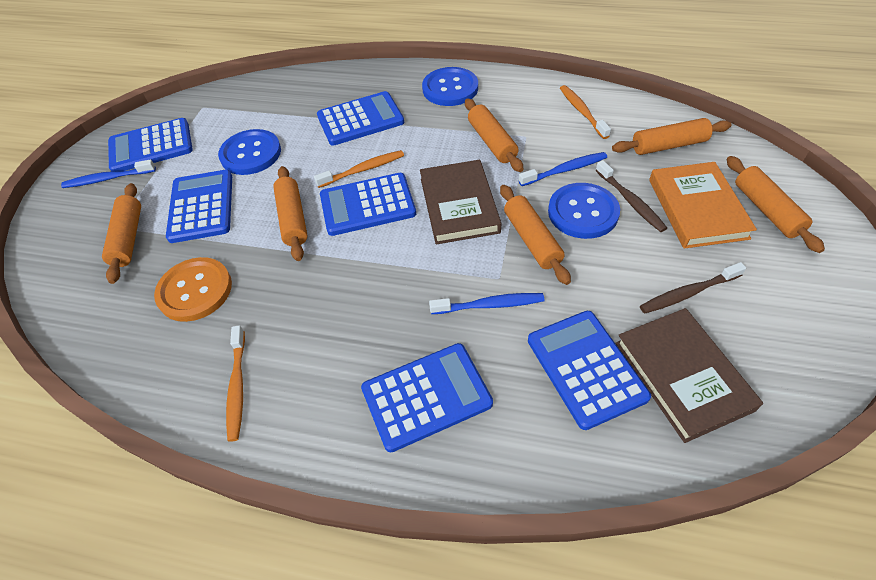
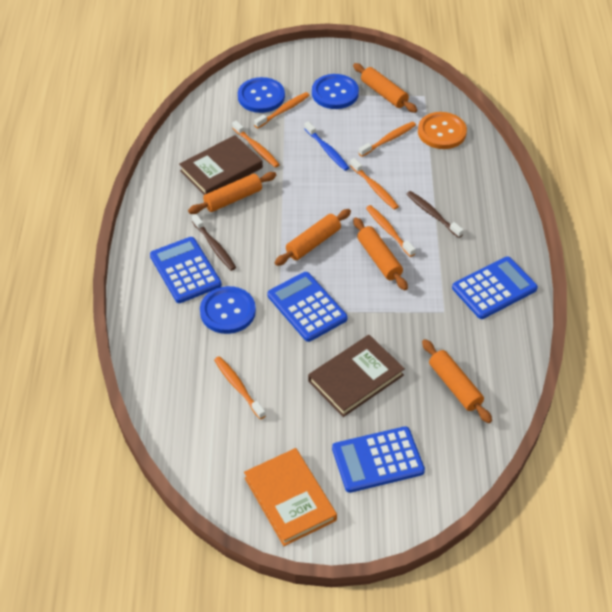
blue calculator: 6 -> 4
blue toothbrush: 3 -> 1
orange rolling pin: 6 -> 5
orange toothbrush: 3 -> 6

